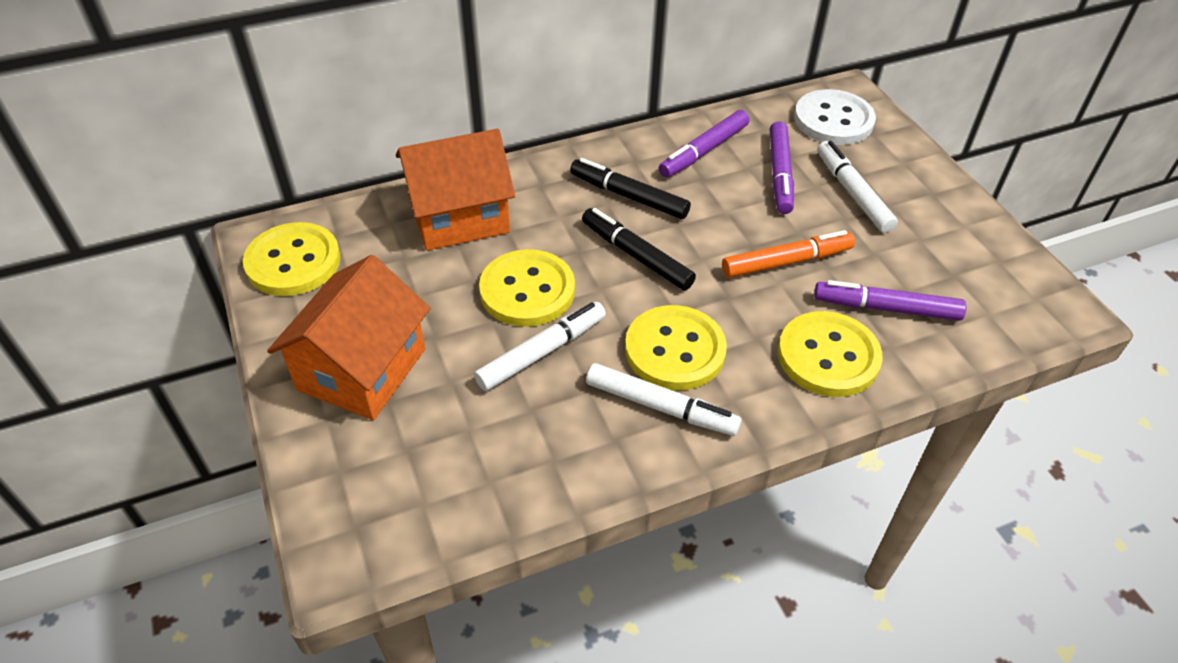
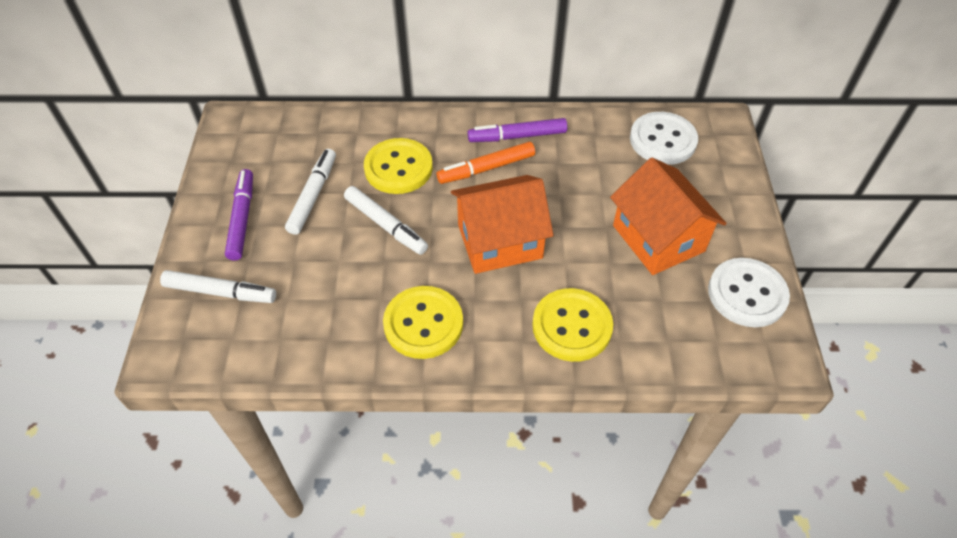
black marker: 2 -> 0
purple marker: 3 -> 2
white button: 1 -> 2
yellow button: 4 -> 3

